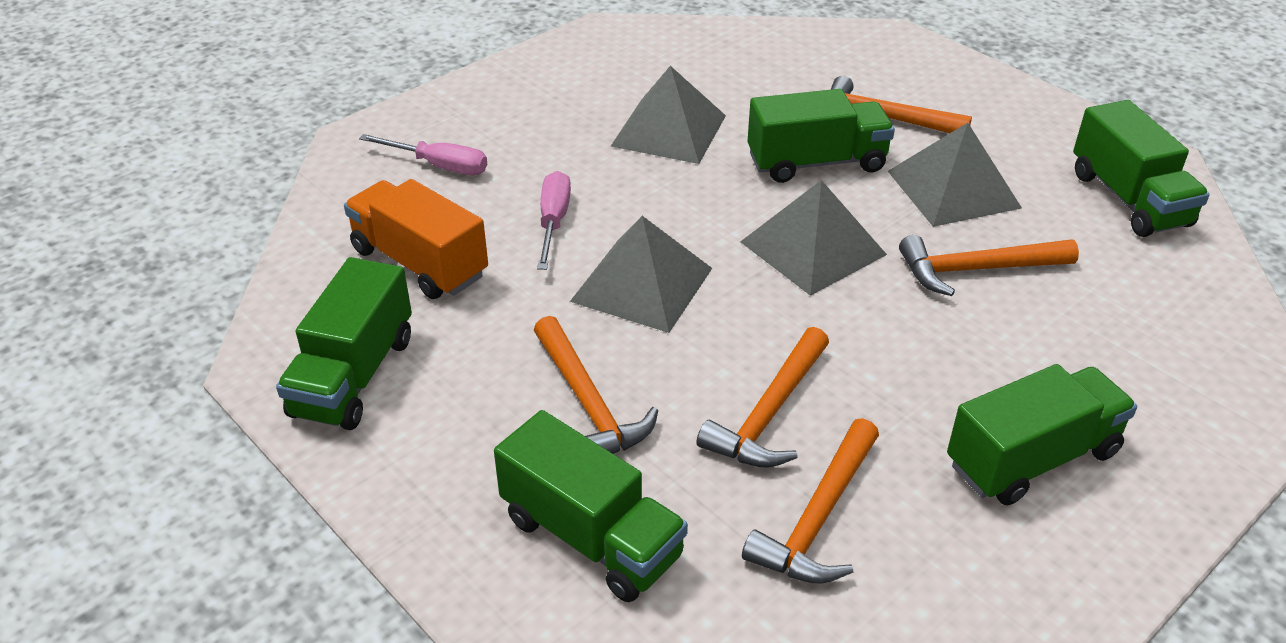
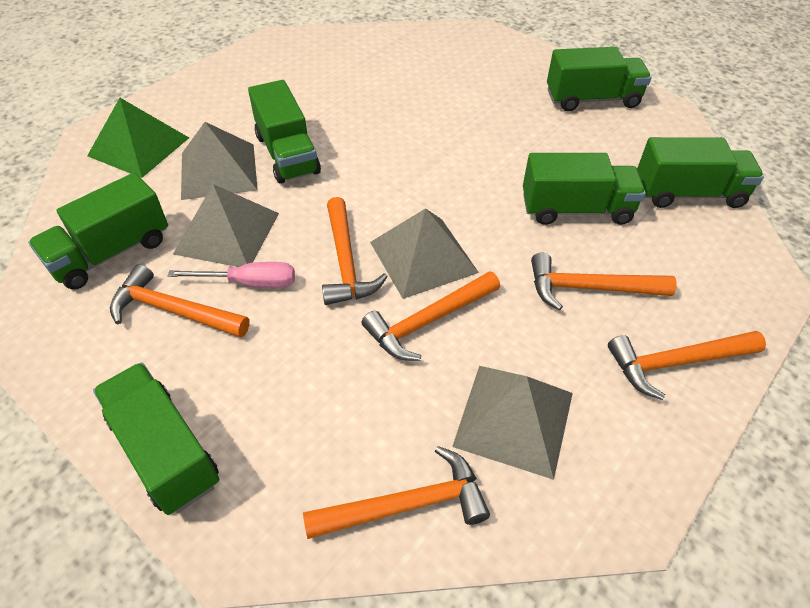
green pyramid: 0 -> 1
green truck: 5 -> 6
orange hammer: 5 -> 6
orange truck: 1 -> 0
pink screwdriver: 2 -> 1

